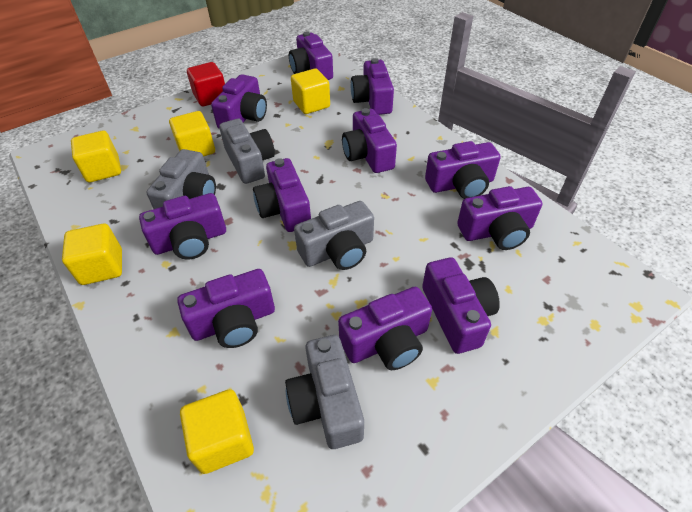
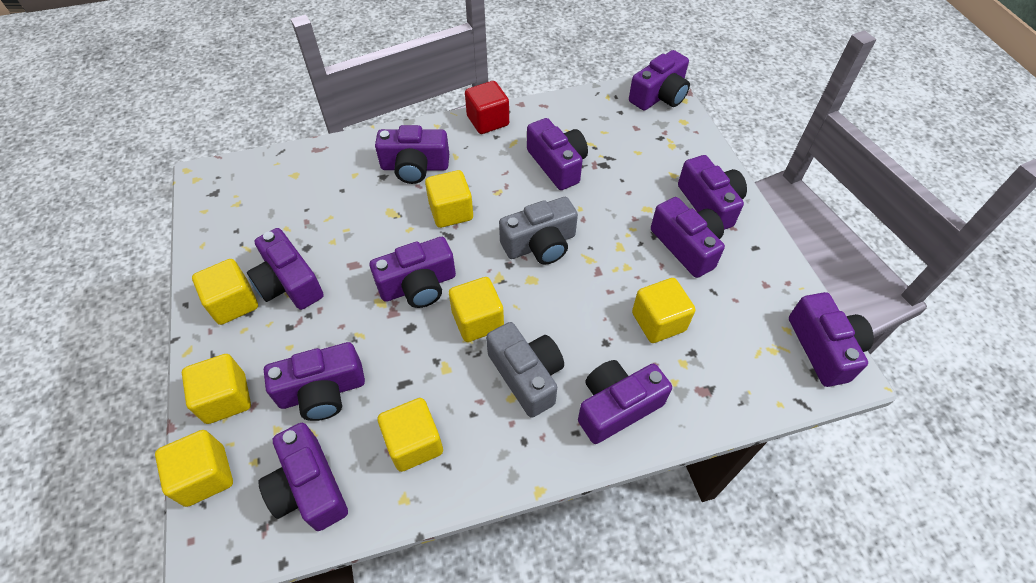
grey camera: 4 -> 2
yellow cube: 5 -> 7

